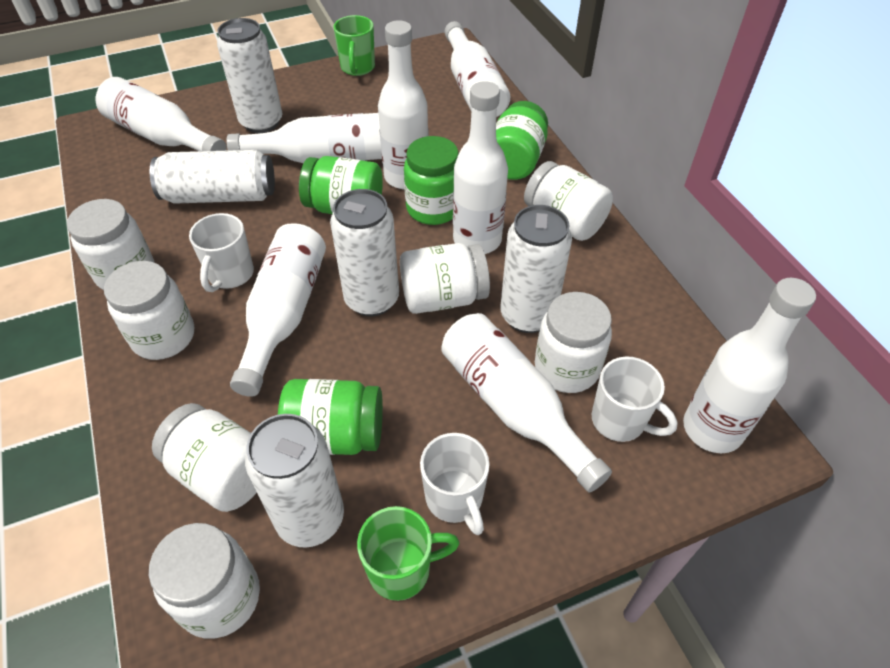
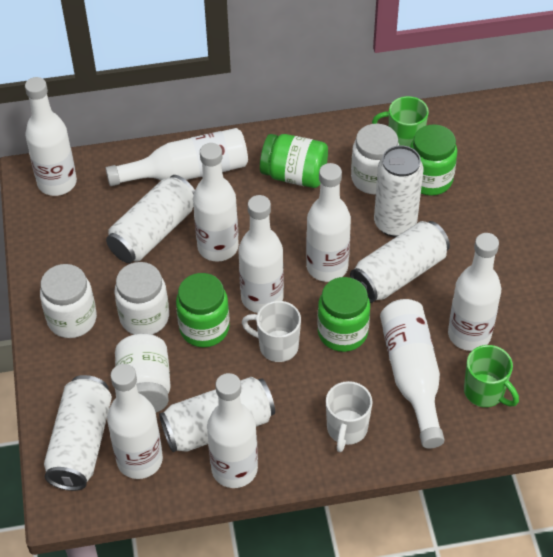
white bottle: 8 -> 9
white jar: 7 -> 4
white mug: 3 -> 2

